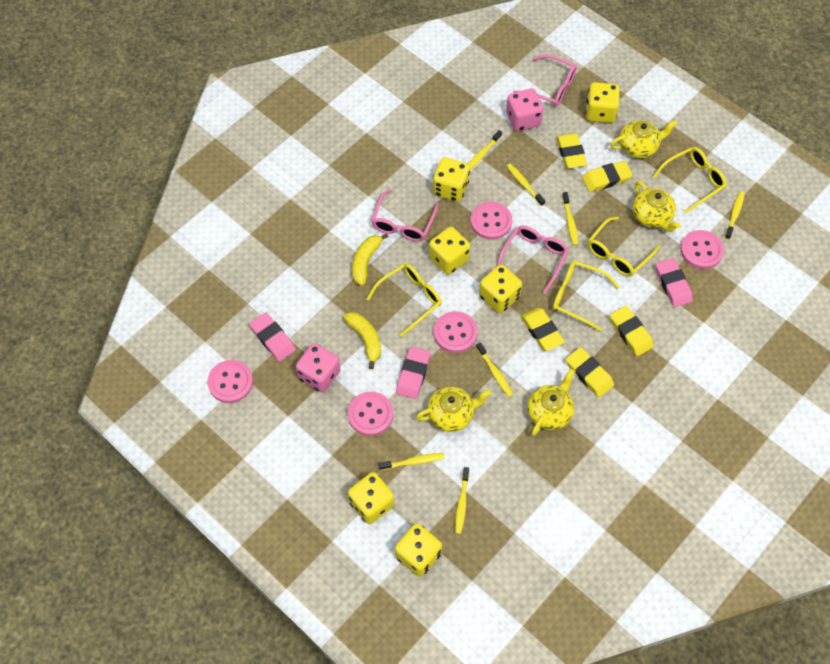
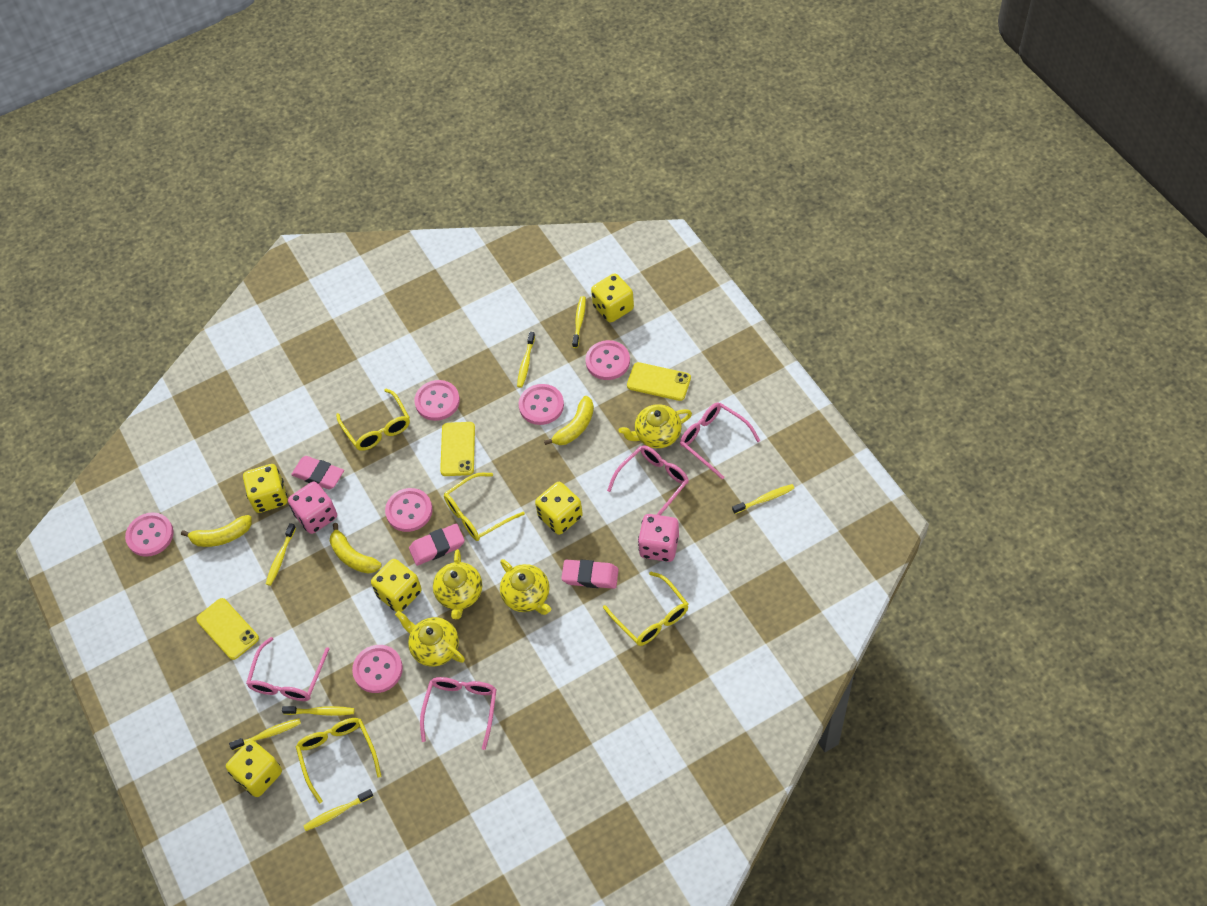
pink button: 5 -> 6
pink glasses: 3 -> 4
yellow banana: 2 -> 3
yellow dice: 6 -> 5
yellow eraser: 5 -> 0
yellow phone: 0 -> 3

